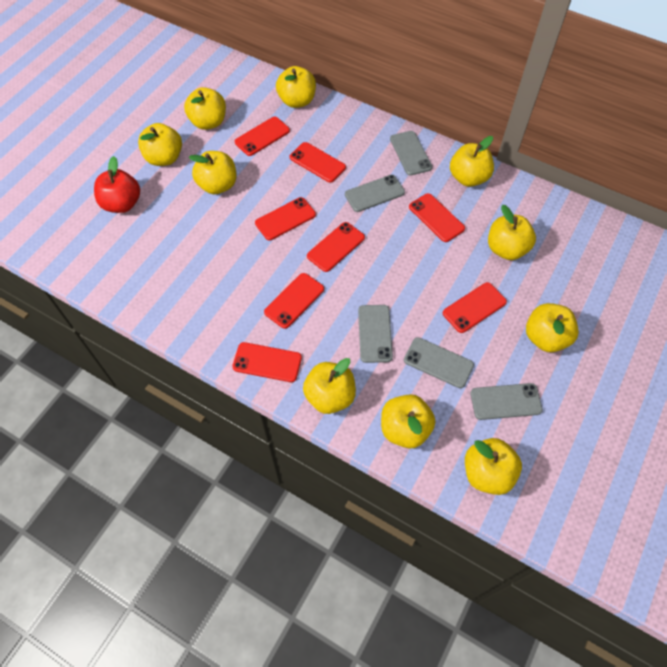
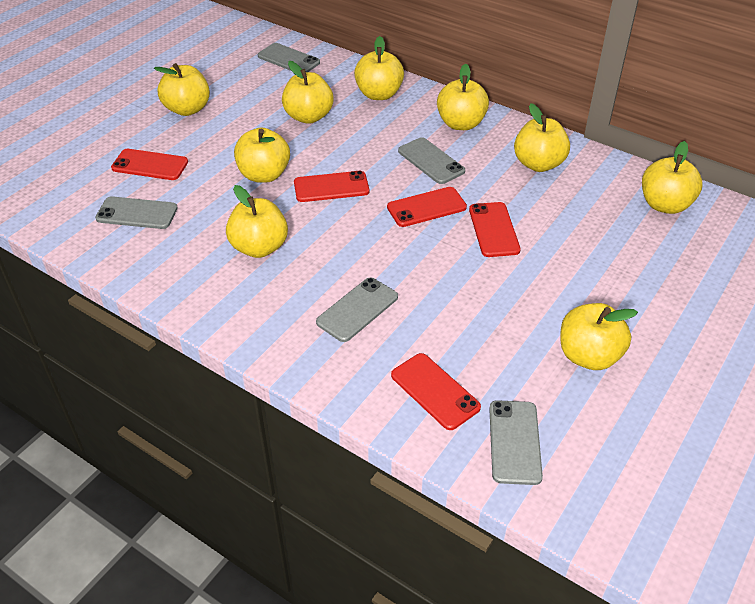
red apple: 1 -> 0
red phone: 8 -> 5
yellow apple: 10 -> 9

